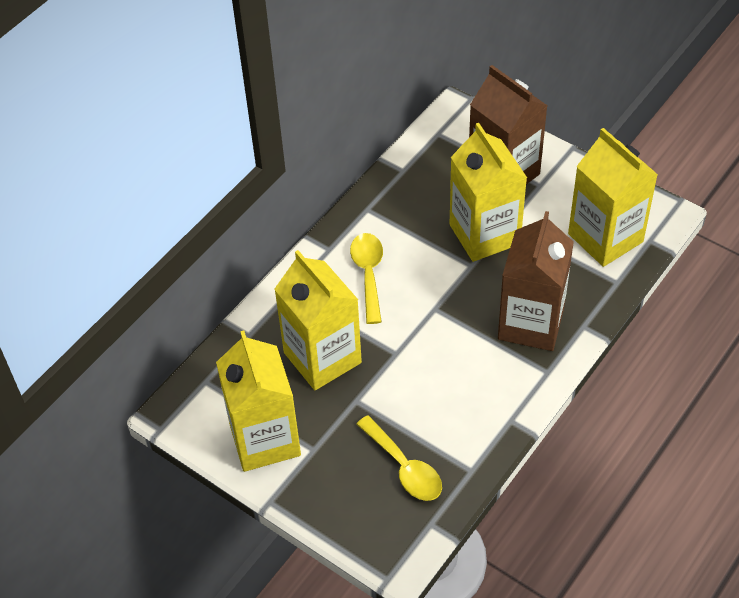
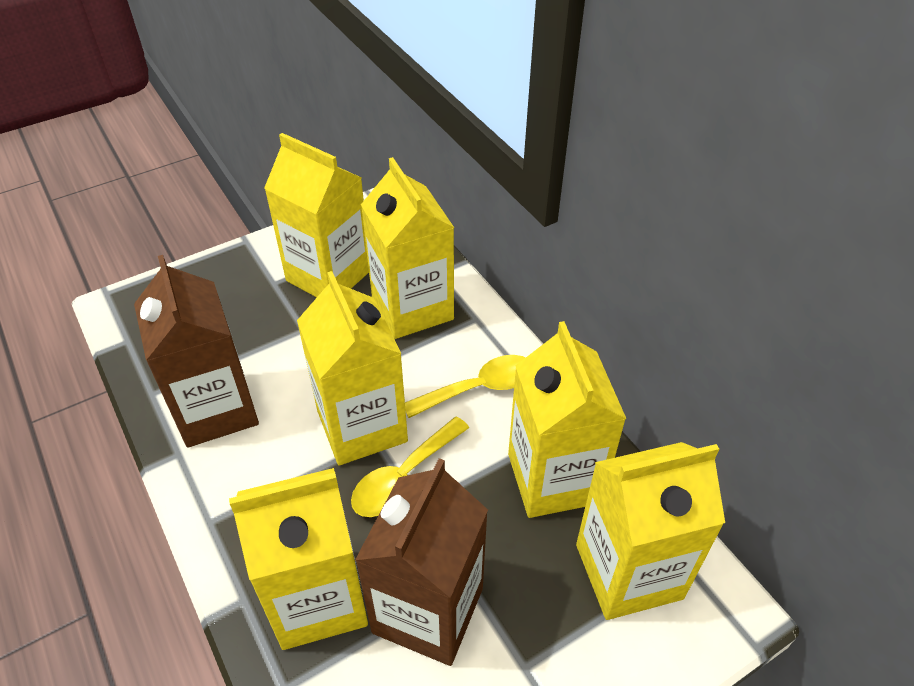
yellow carton: 4 -> 6

